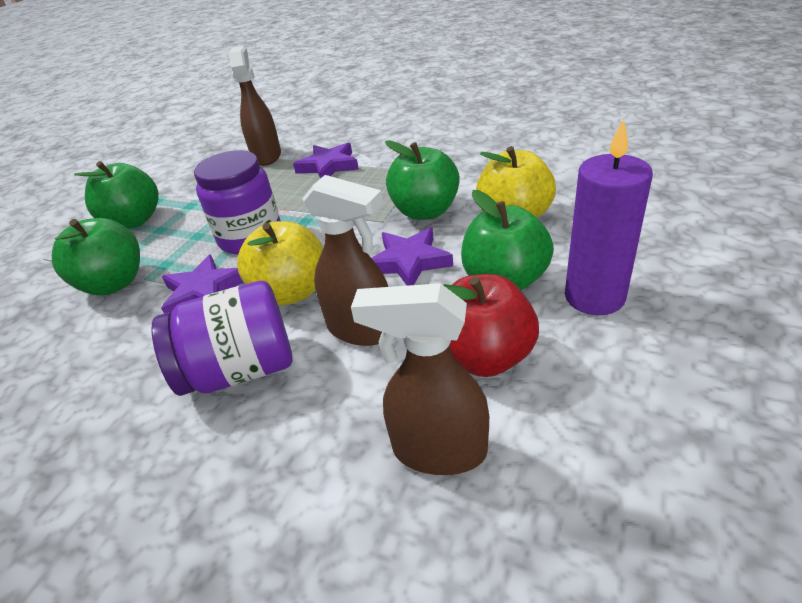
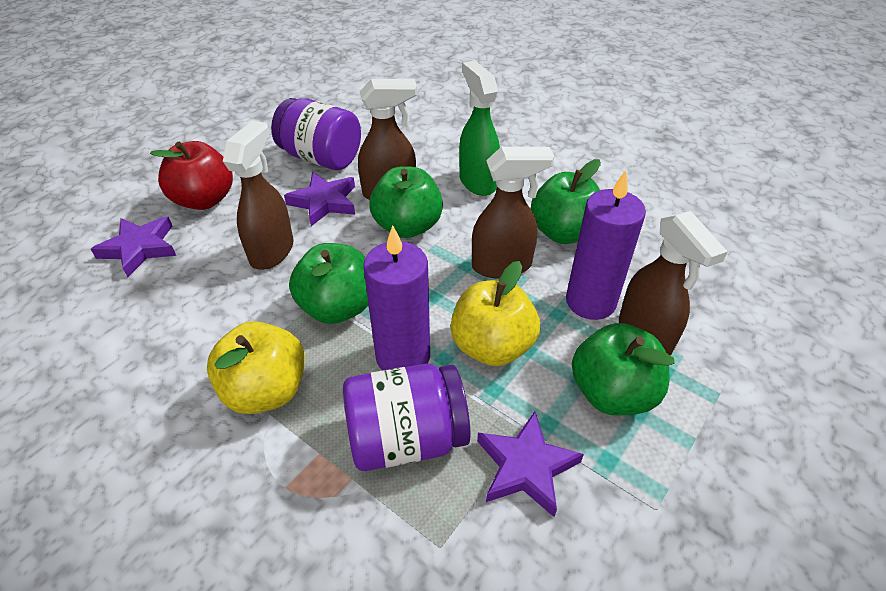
brown spray bottle: 3 -> 4
green spray bottle: 0 -> 1
purple candle: 1 -> 2

